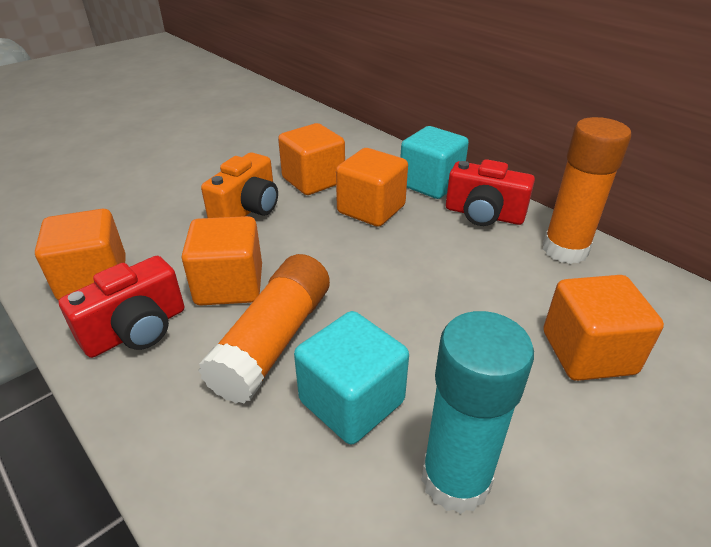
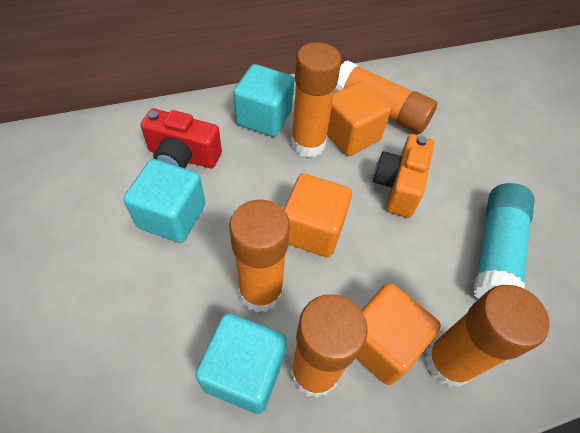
orange cube: 5 -> 3
orange glue stick: 2 -> 5
red camera: 2 -> 1
turquoise cube: 2 -> 3

